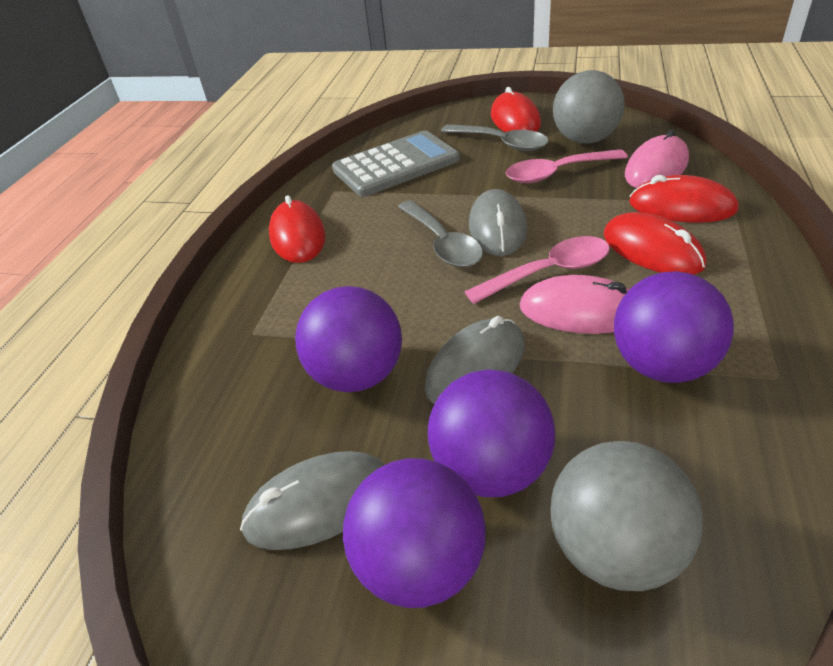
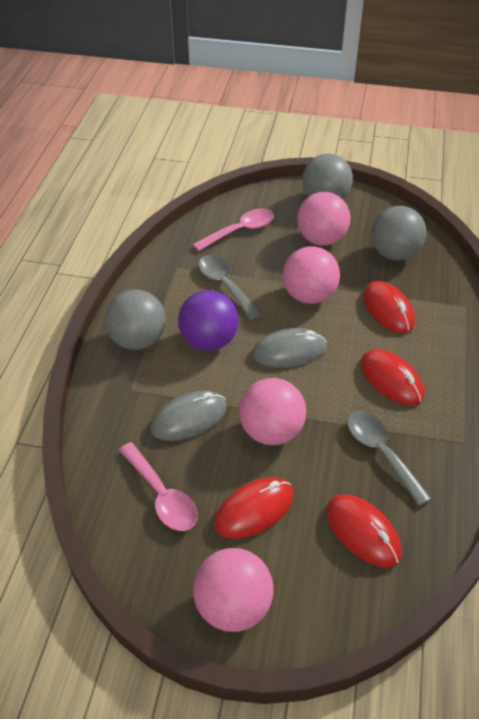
grey ball: 2 -> 3
grey calculator: 1 -> 0
grey mouse: 3 -> 2
pink ball: 0 -> 4
pink mouse: 2 -> 0
purple ball: 4 -> 1

